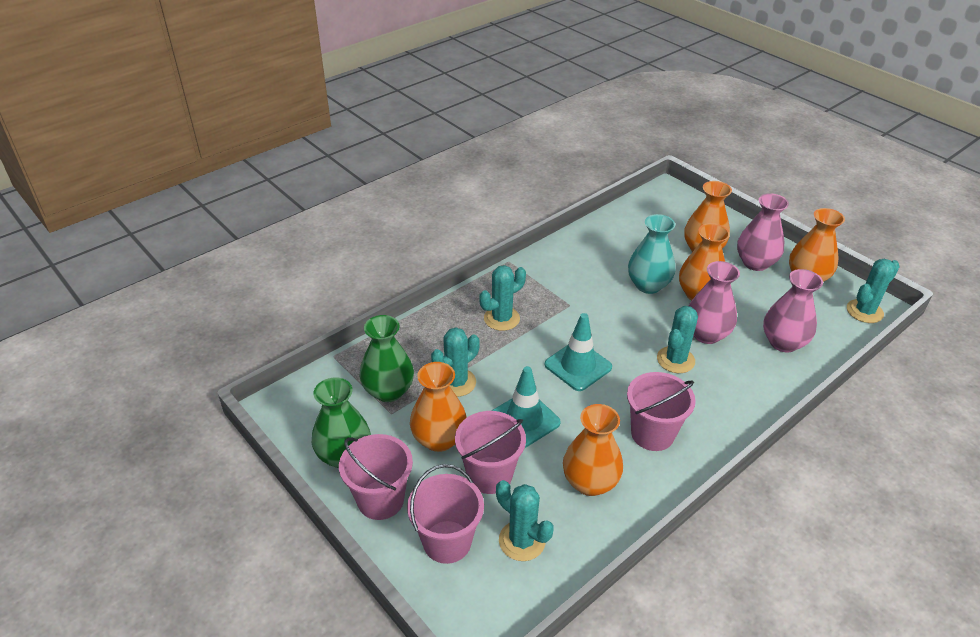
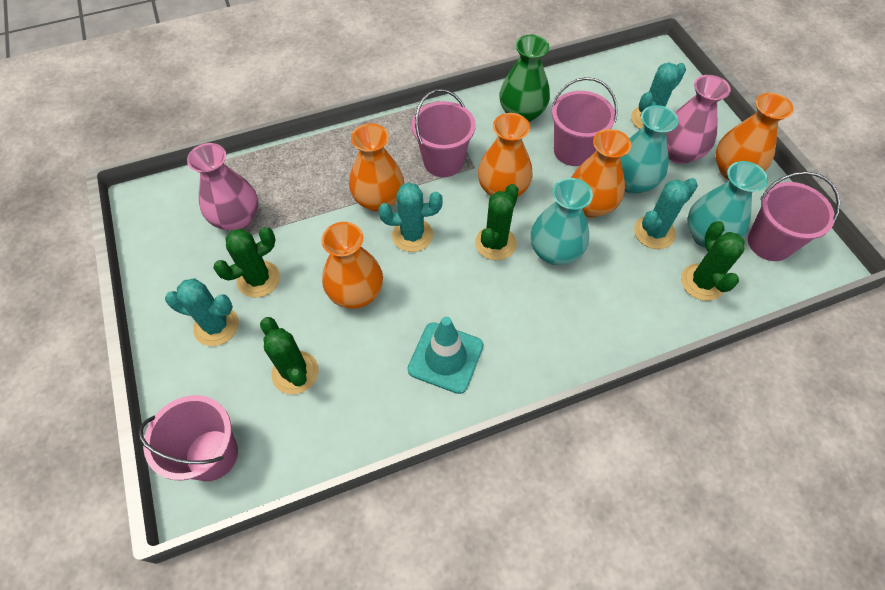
green cactus: 0 -> 4
green vase: 2 -> 1
pink vase: 3 -> 2
turquoise cactus: 5 -> 4
turquoise traffic cone: 2 -> 1
turquoise vase: 1 -> 3

